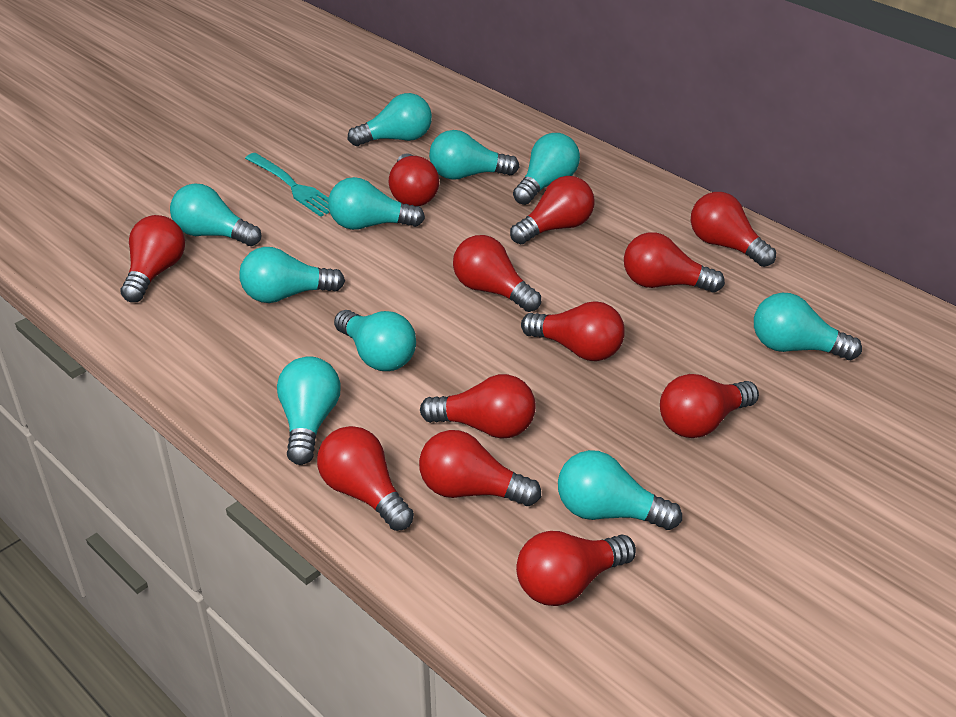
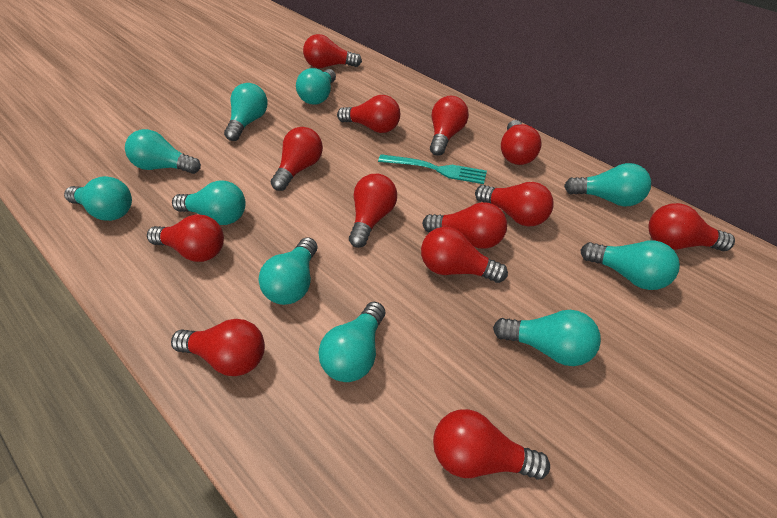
red light bulb: 12 -> 13

